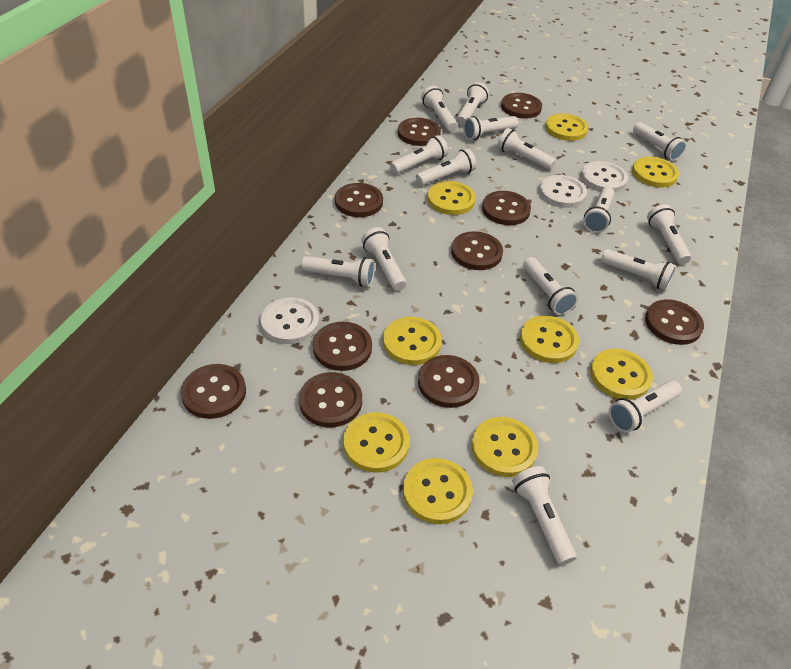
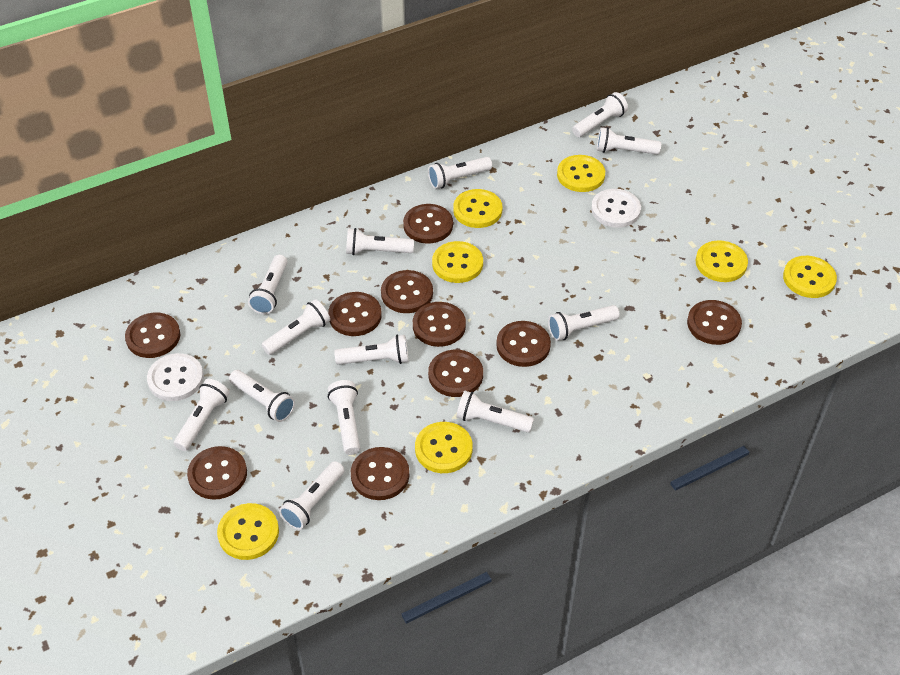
white button: 3 -> 2
white flashlight: 15 -> 13
yellow button: 9 -> 7

